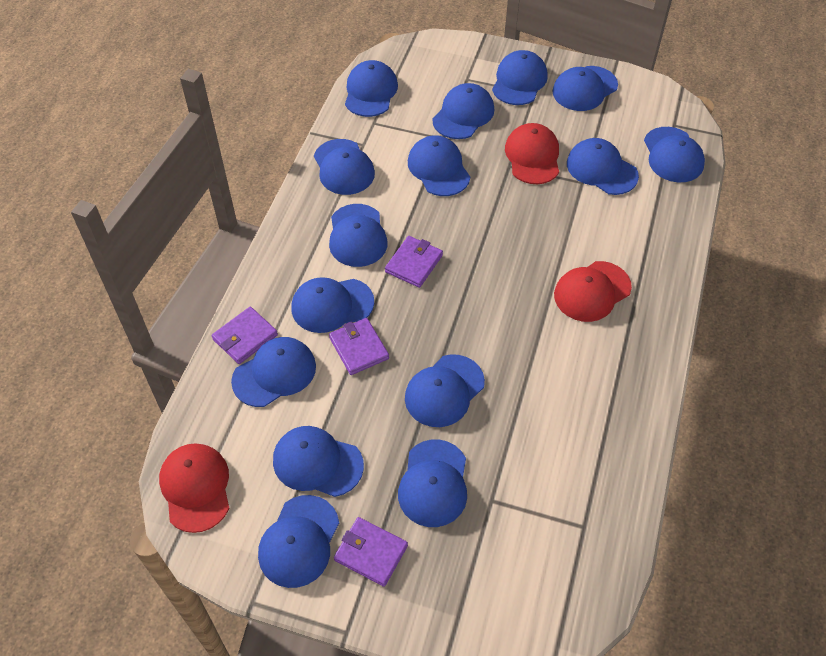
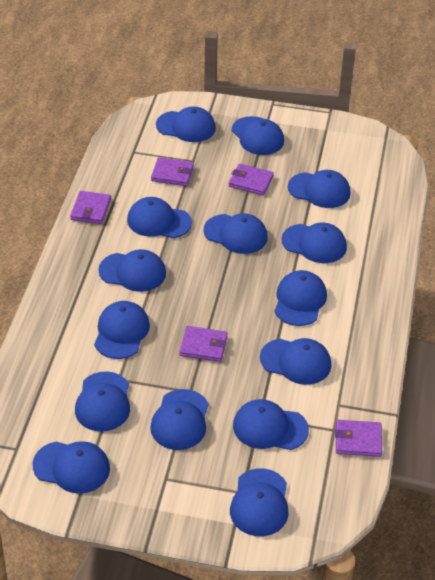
purple wallet: 4 -> 5
red cap: 3 -> 0

